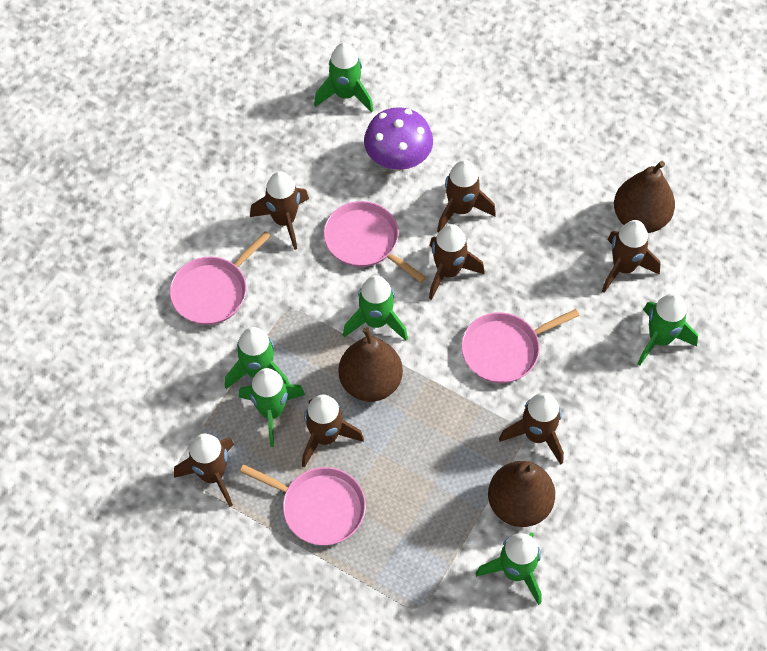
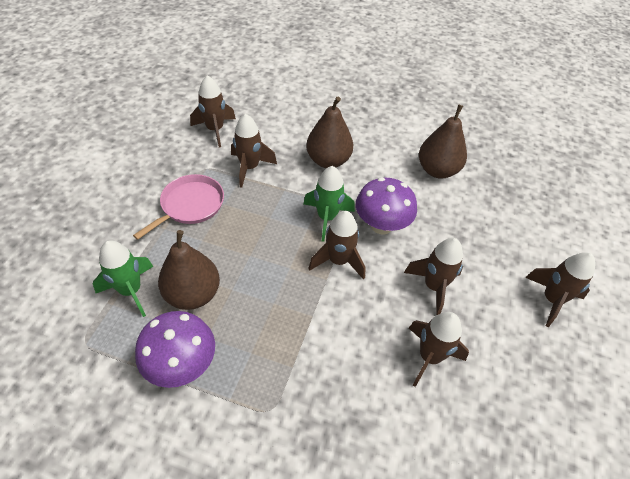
brown rocket: 7 -> 6
green rocket: 6 -> 2
pink pan: 4 -> 1
purple mushroom: 1 -> 2

